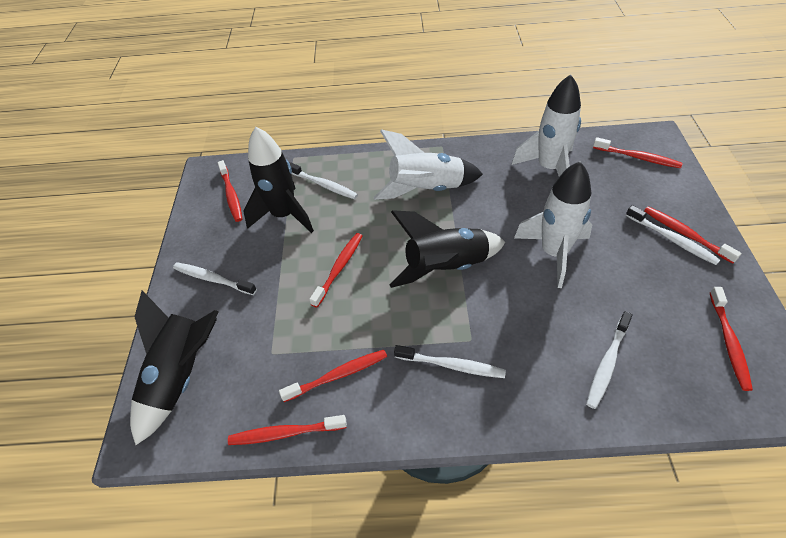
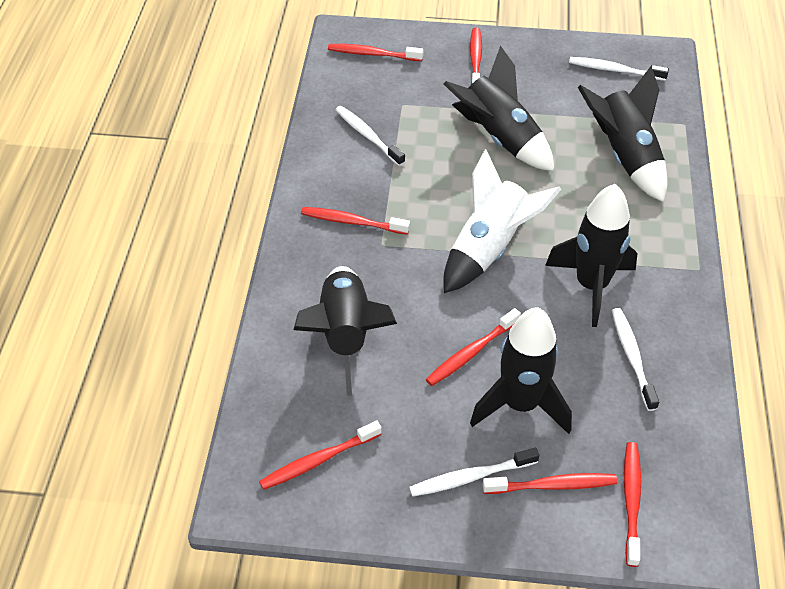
black rocket: 3 -> 5
white rocket: 3 -> 1
white toothbrush: 5 -> 4

